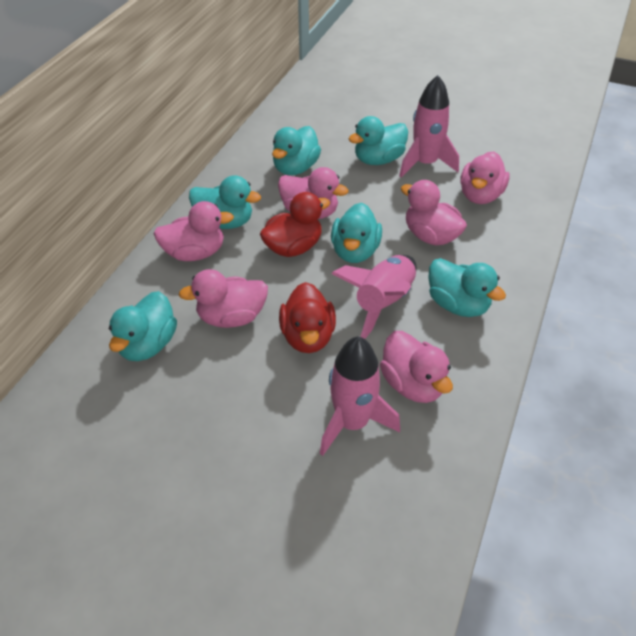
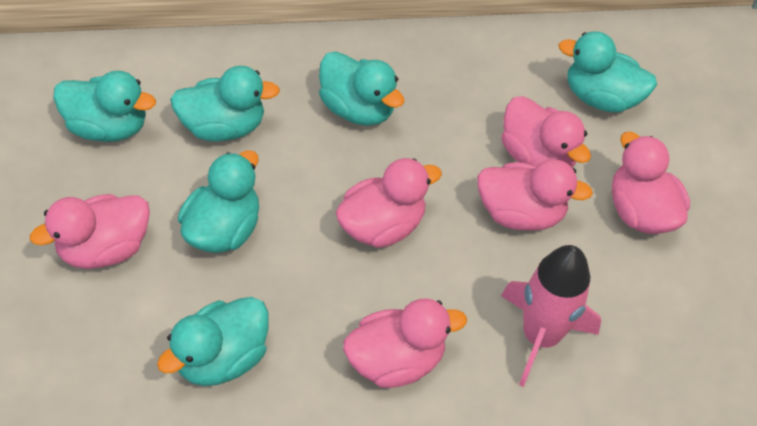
pink rocket: 3 -> 1
red duck: 2 -> 0

